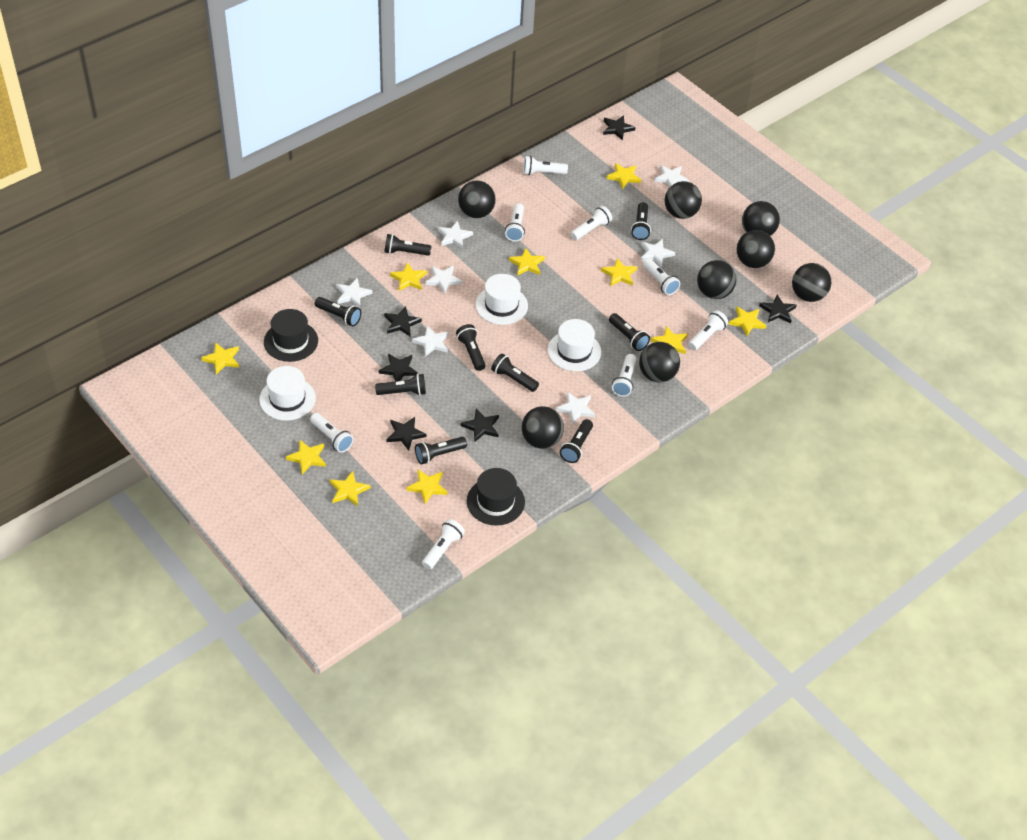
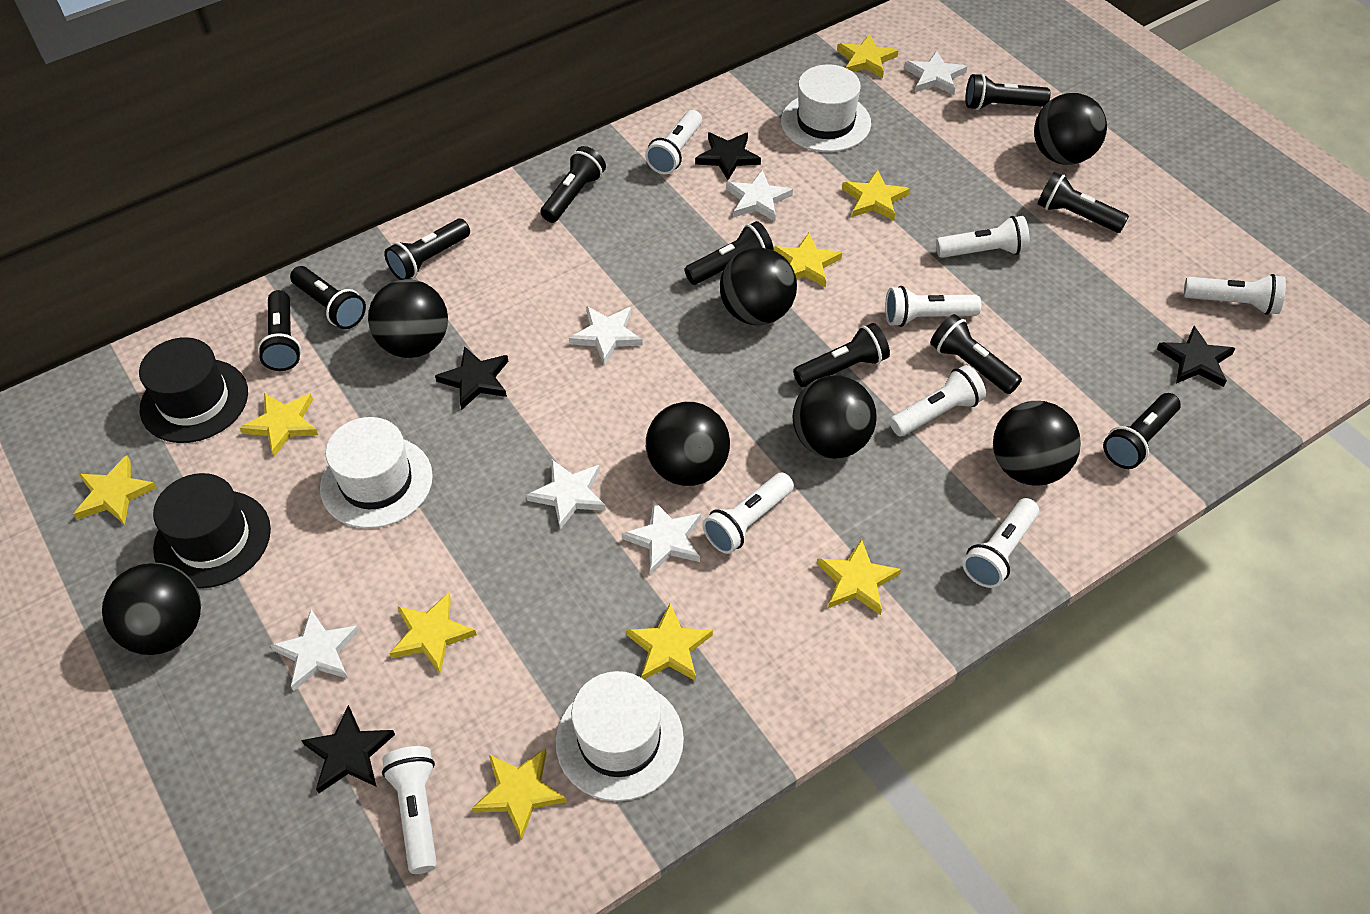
black ball: 8 -> 7
black flashlight: 9 -> 10
black star: 6 -> 4
white star: 7 -> 6
yellow star: 10 -> 9

